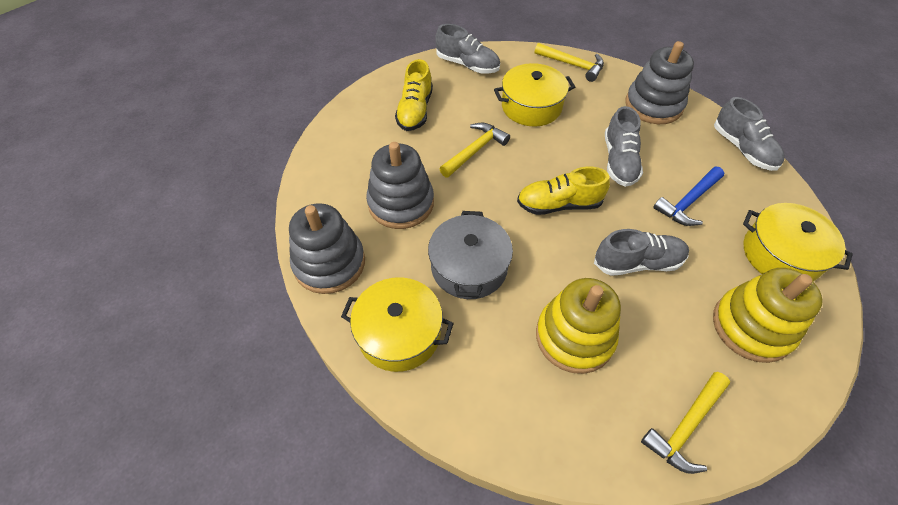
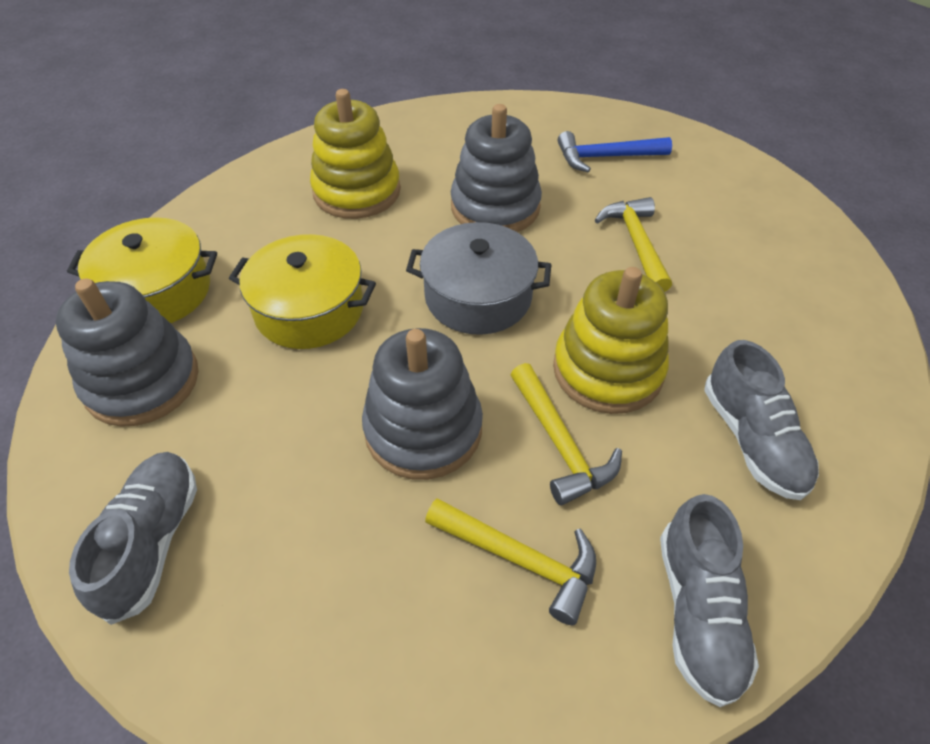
grey shoe: 4 -> 3
yellow pot: 3 -> 2
yellow shoe: 2 -> 0

